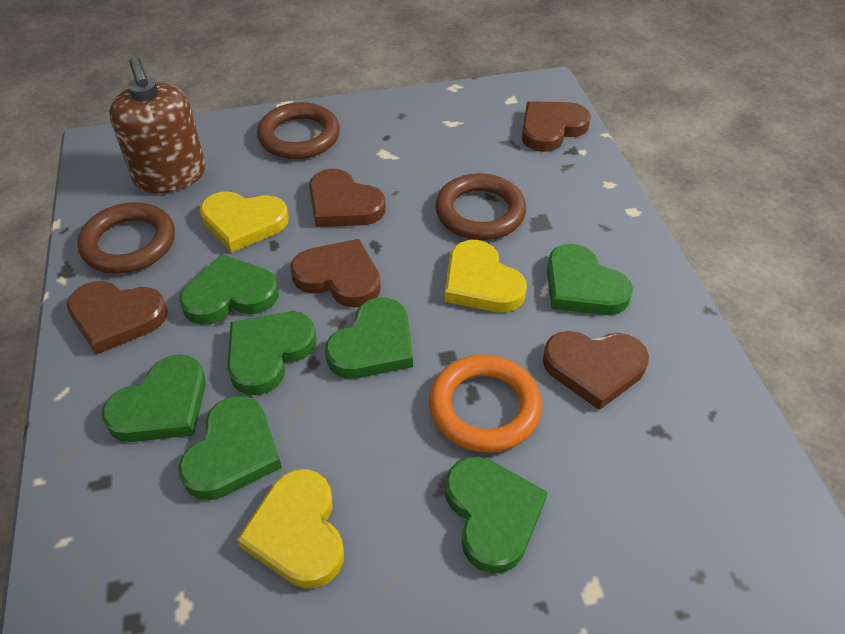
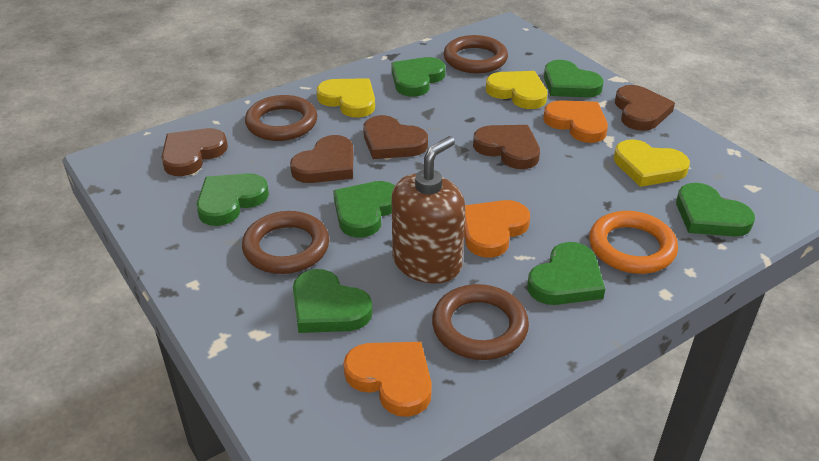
brown ring: 3 -> 4
orange heart: 0 -> 3

